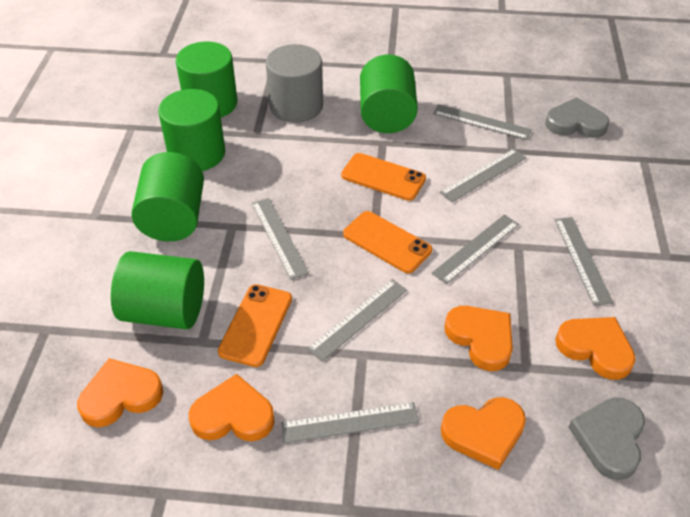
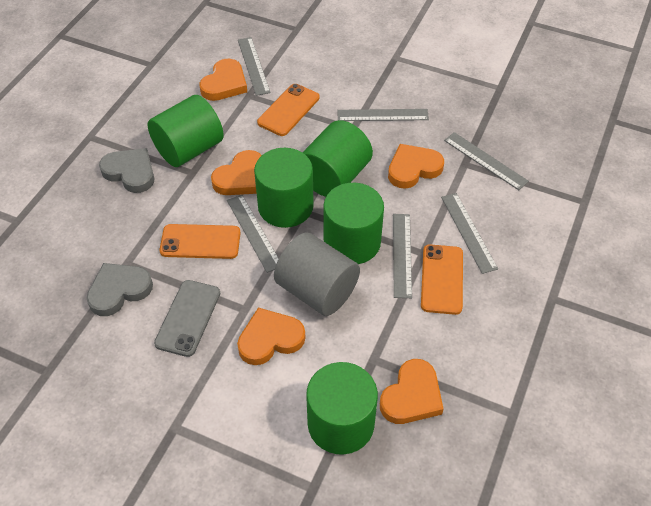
grey phone: 0 -> 1
grey ruler: 7 -> 6

